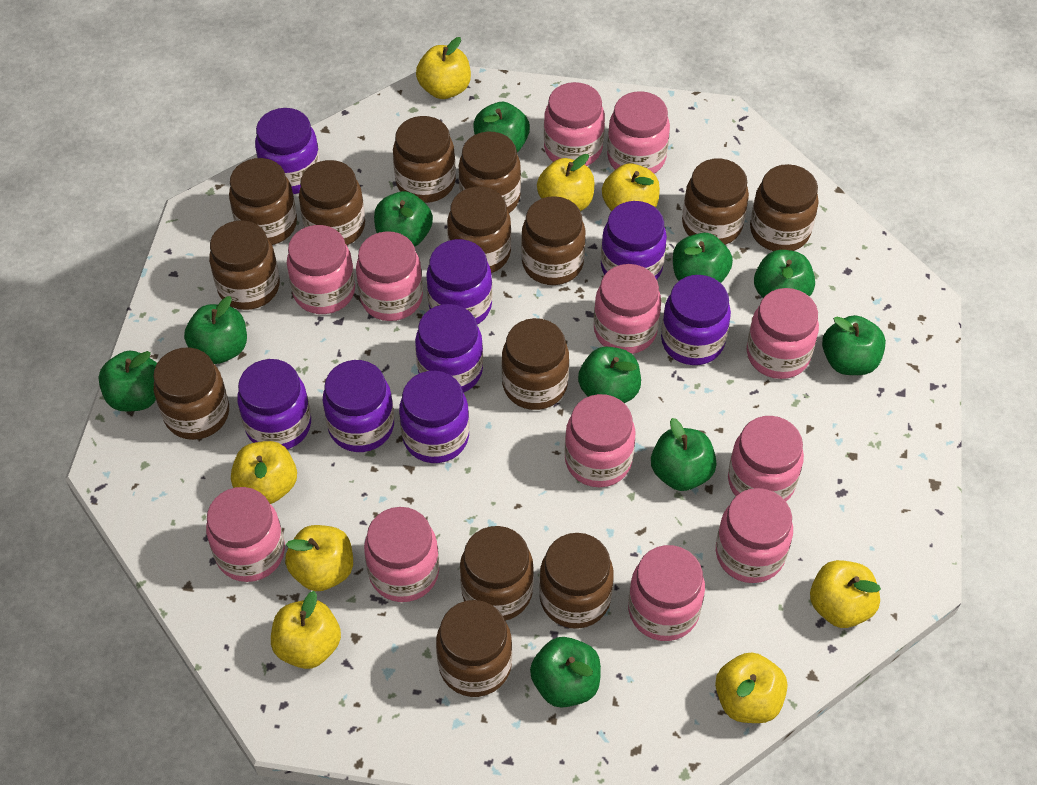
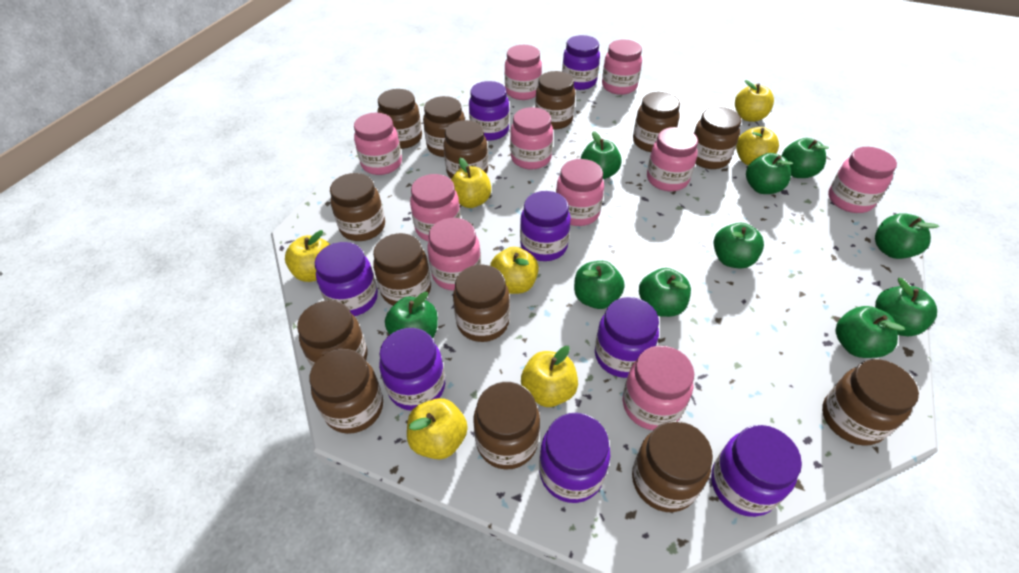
pink jar: 12 -> 10
yellow apple: 8 -> 7

